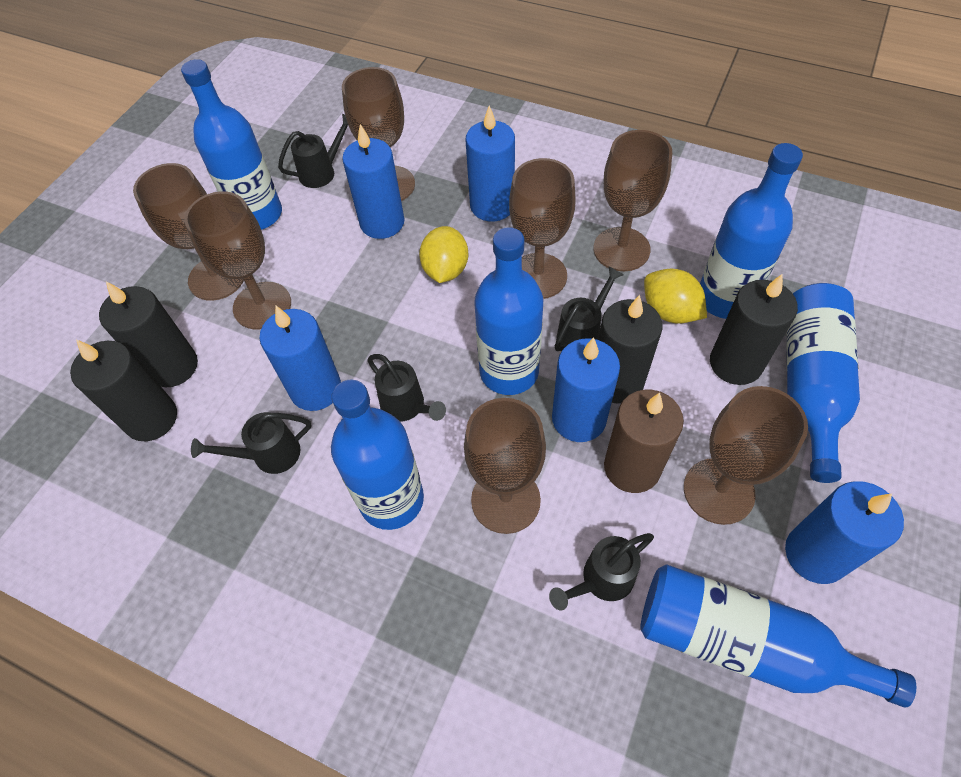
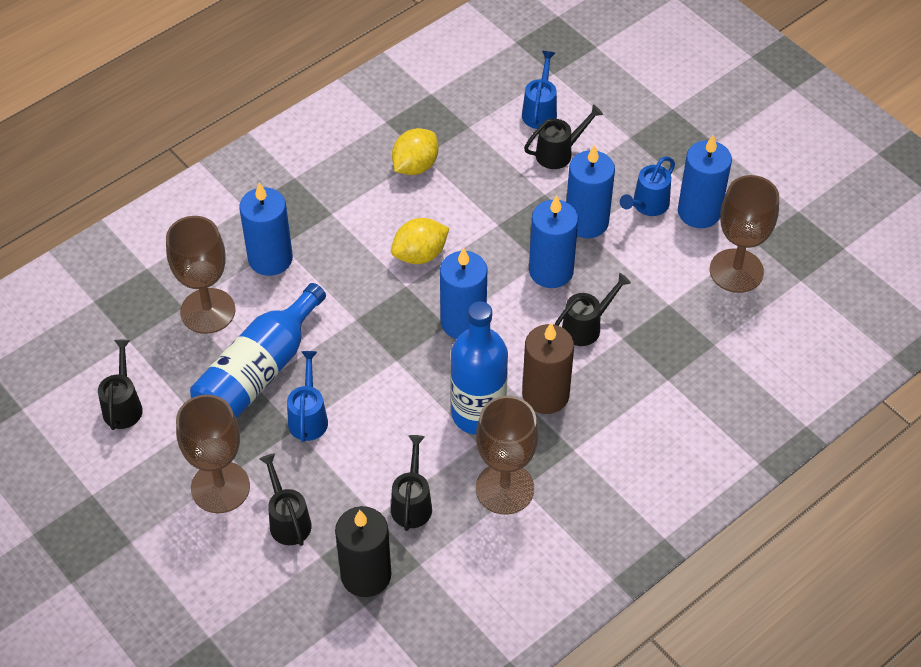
black candle: 4 -> 1
blue bottle: 6 -> 2
blue watering can: 0 -> 3
brown goblet: 7 -> 4

